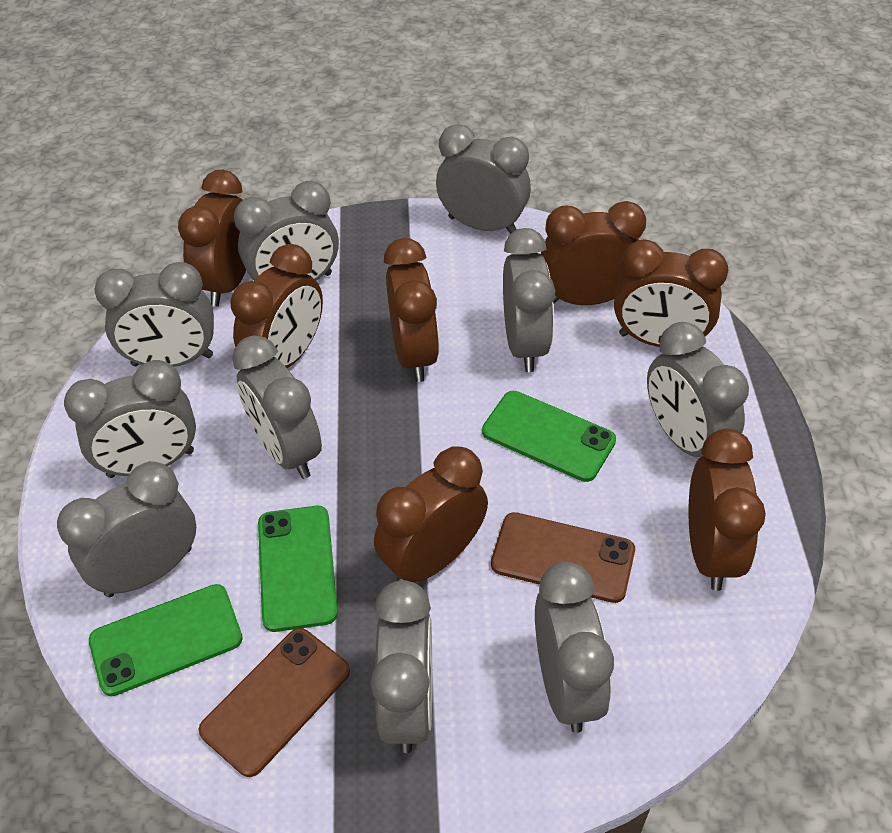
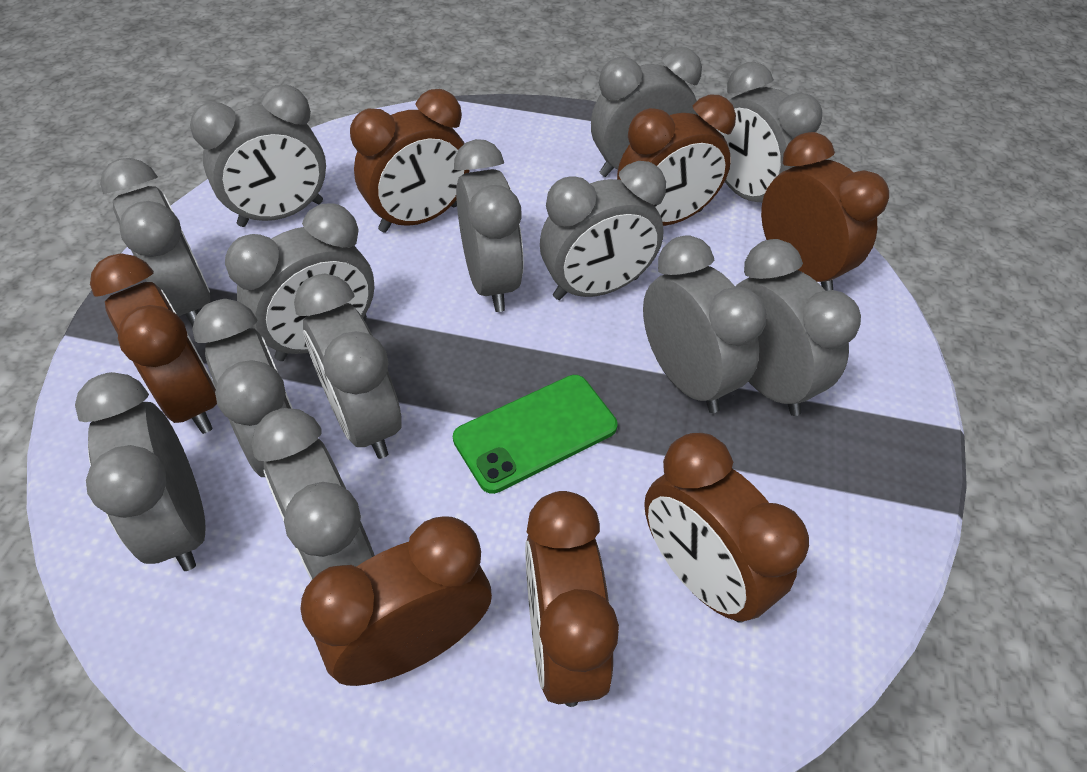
brown phone: 2 -> 0
green phone: 3 -> 1
grey clock: 10 -> 13

